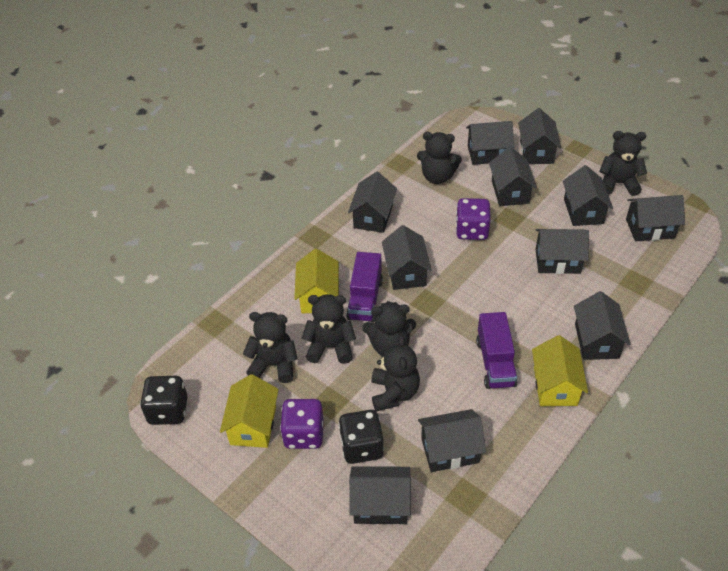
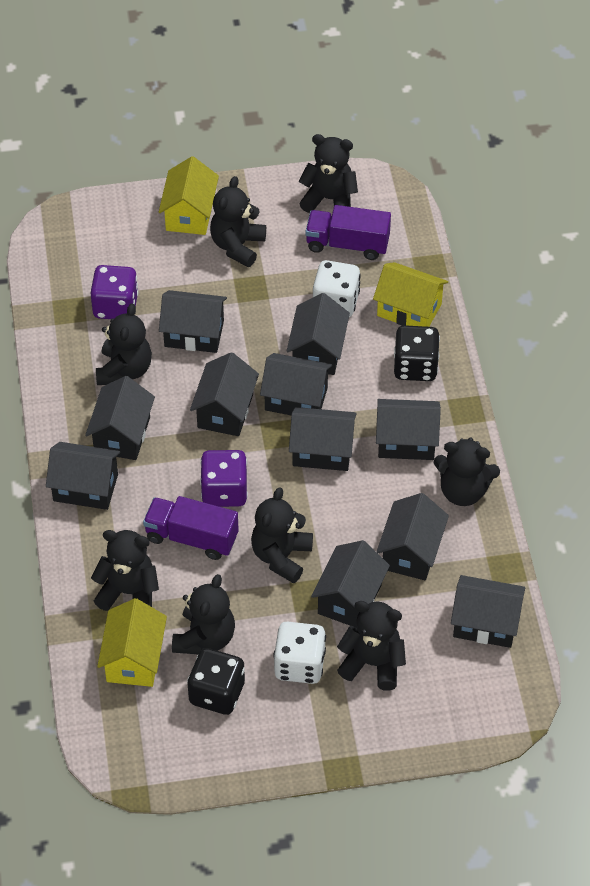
black teddy bear: 6 -> 8
white dice: 0 -> 2

